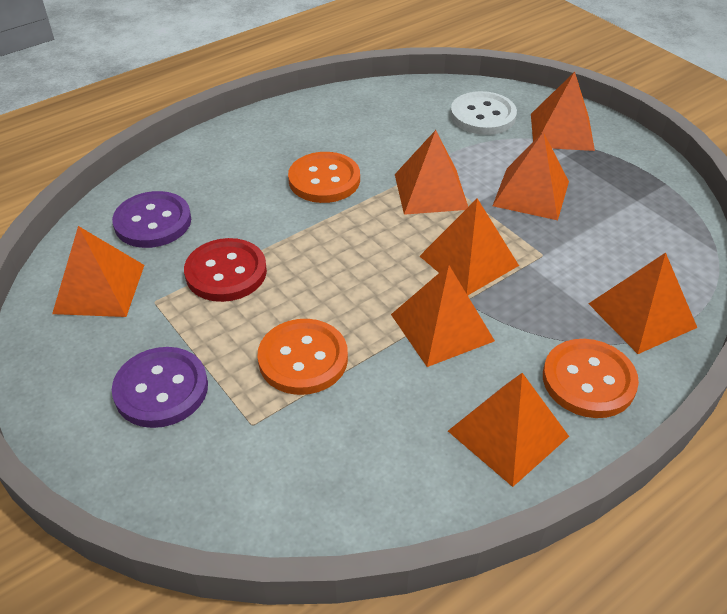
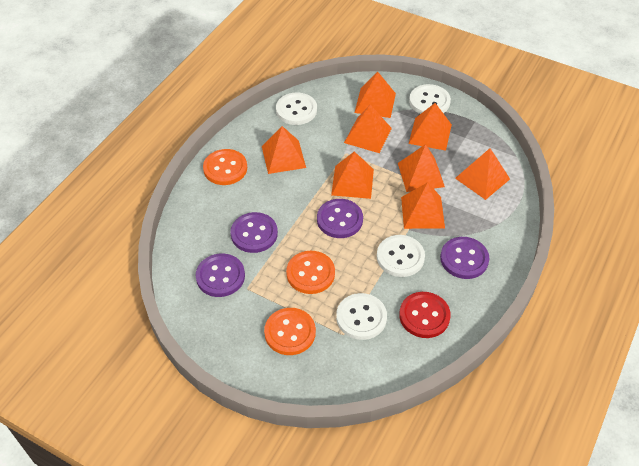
purple button: 2 -> 4
white button: 1 -> 4

